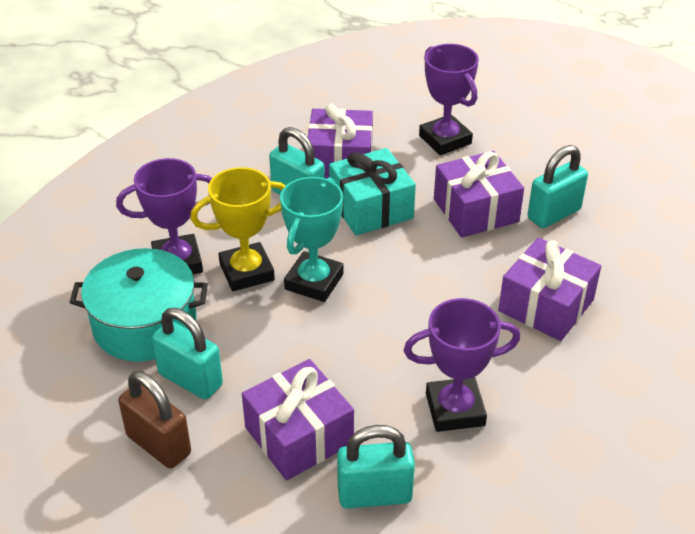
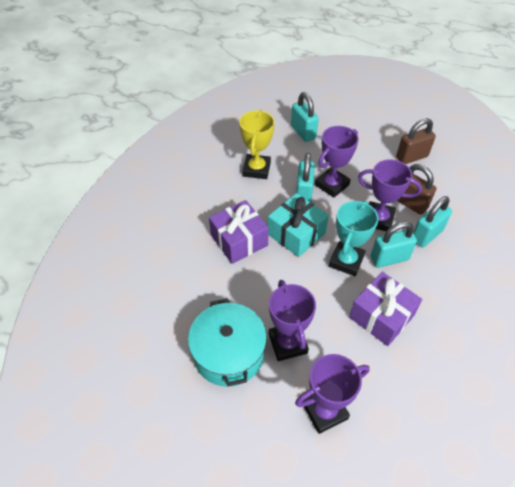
brown padlock: 1 -> 2
purple gift: 4 -> 2
purple trophy: 3 -> 4

